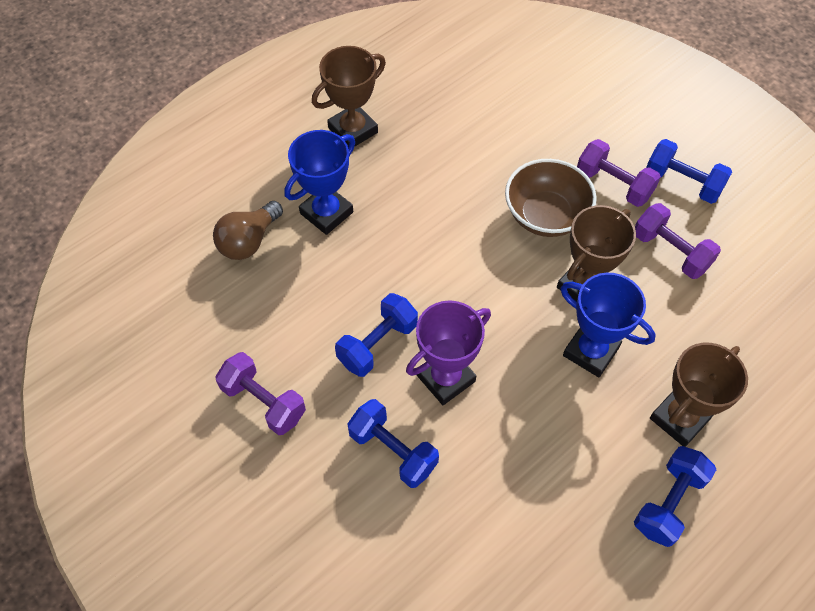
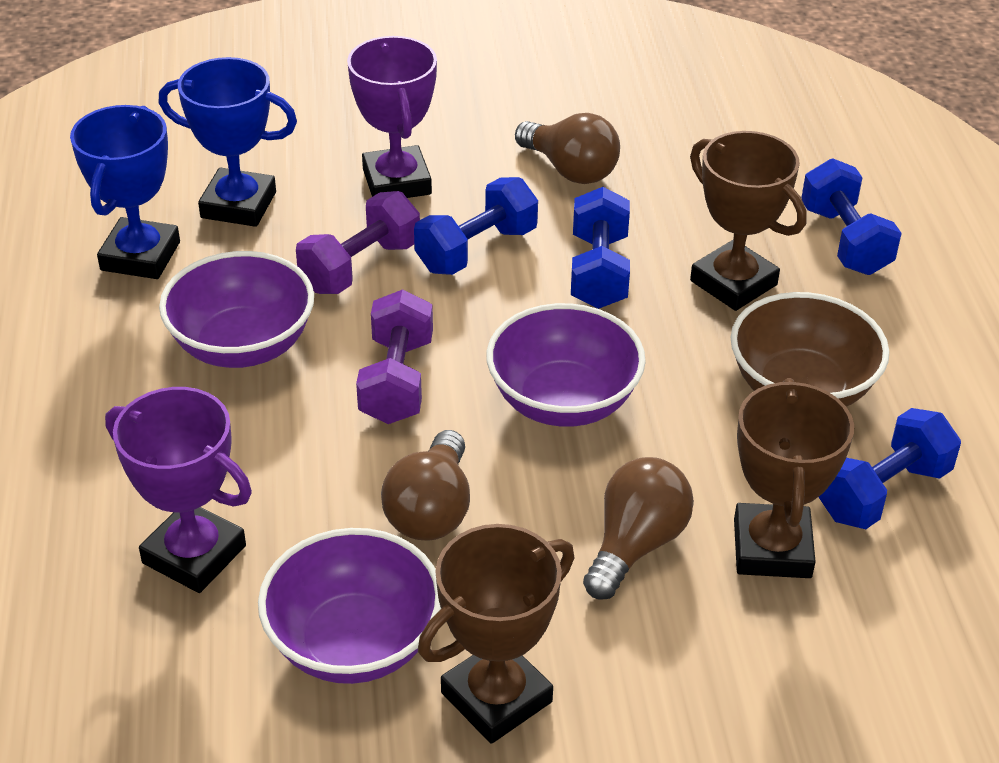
brown light bulb: 1 -> 3
purple bowl: 0 -> 3
purple dumbbell: 3 -> 2
purple trophy: 1 -> 2

